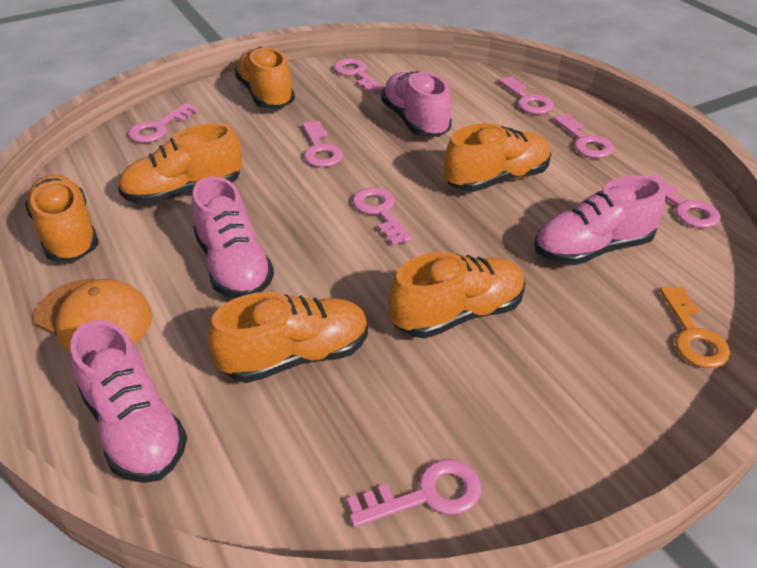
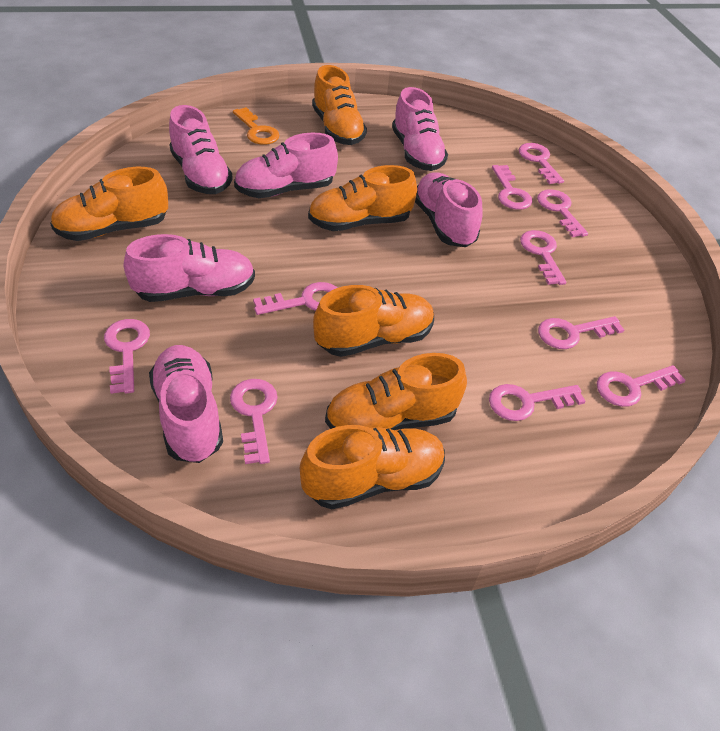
orange cap: 1 -> 0
pink key: 8 -> 10
pink shoe: 4 -> 6

